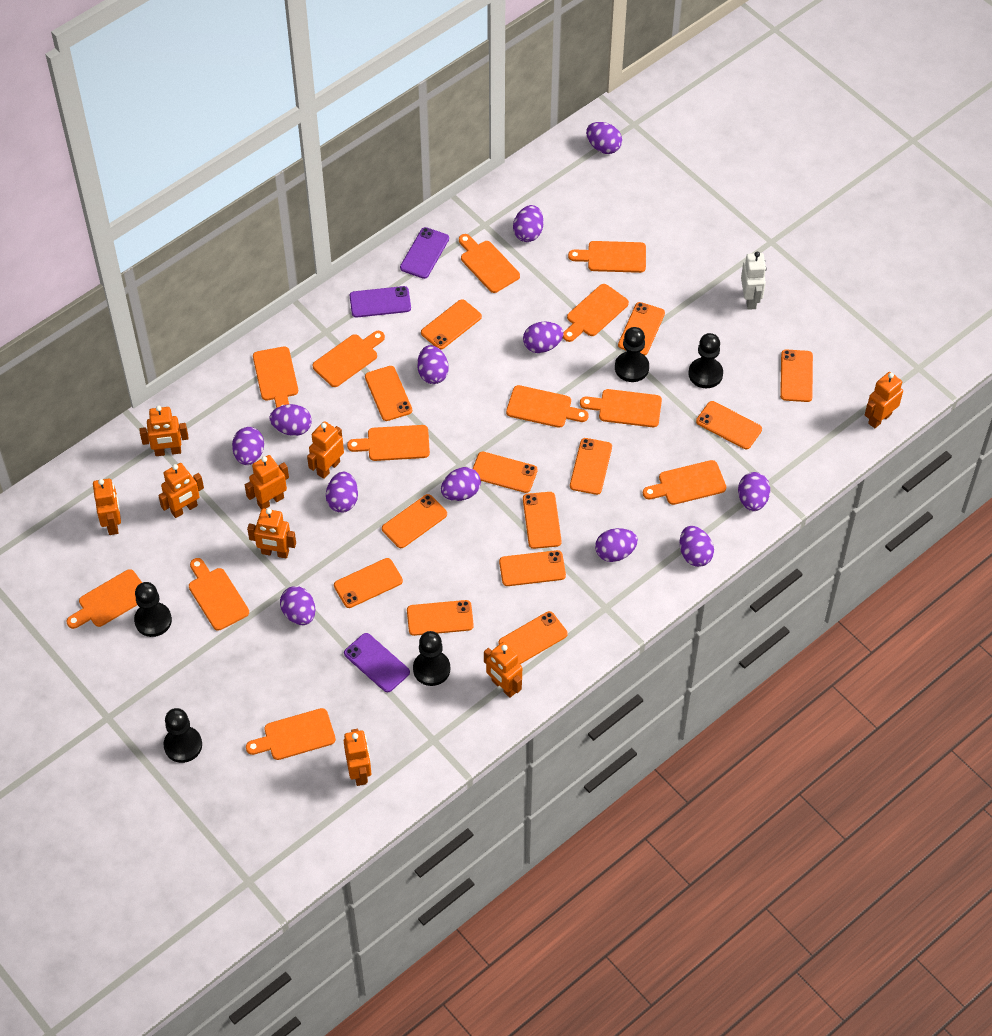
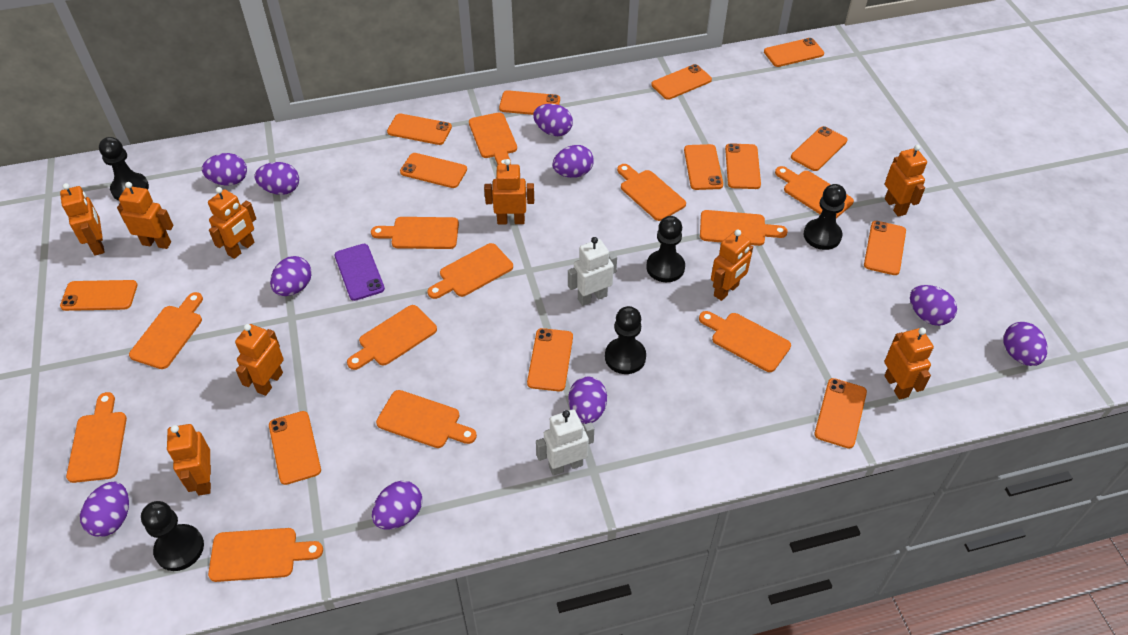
purple egg: 12 -> 10
purple phone: 3 -> 1
white robot: 1 -> 2

